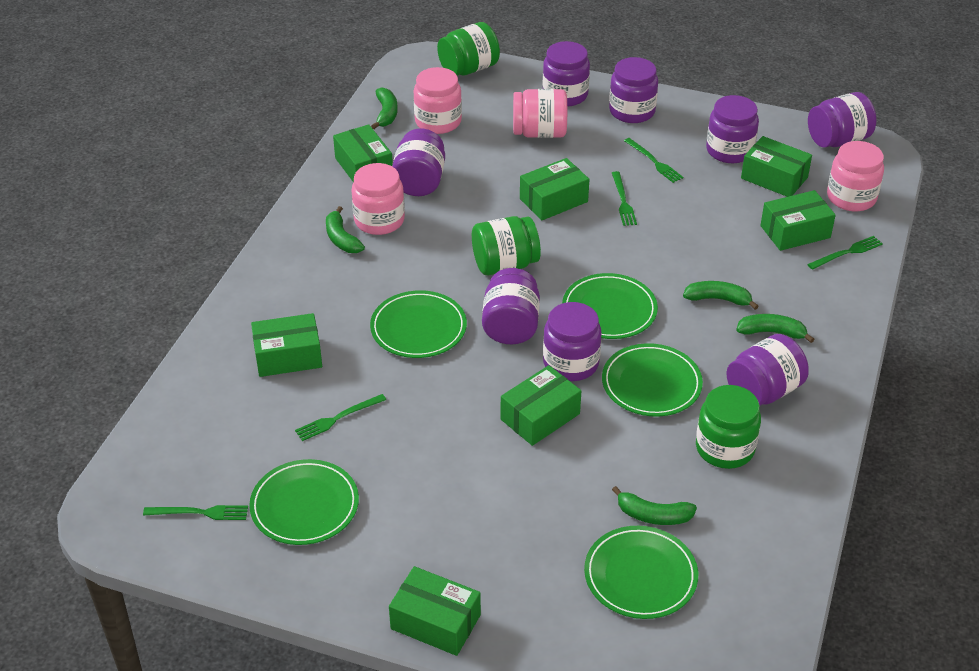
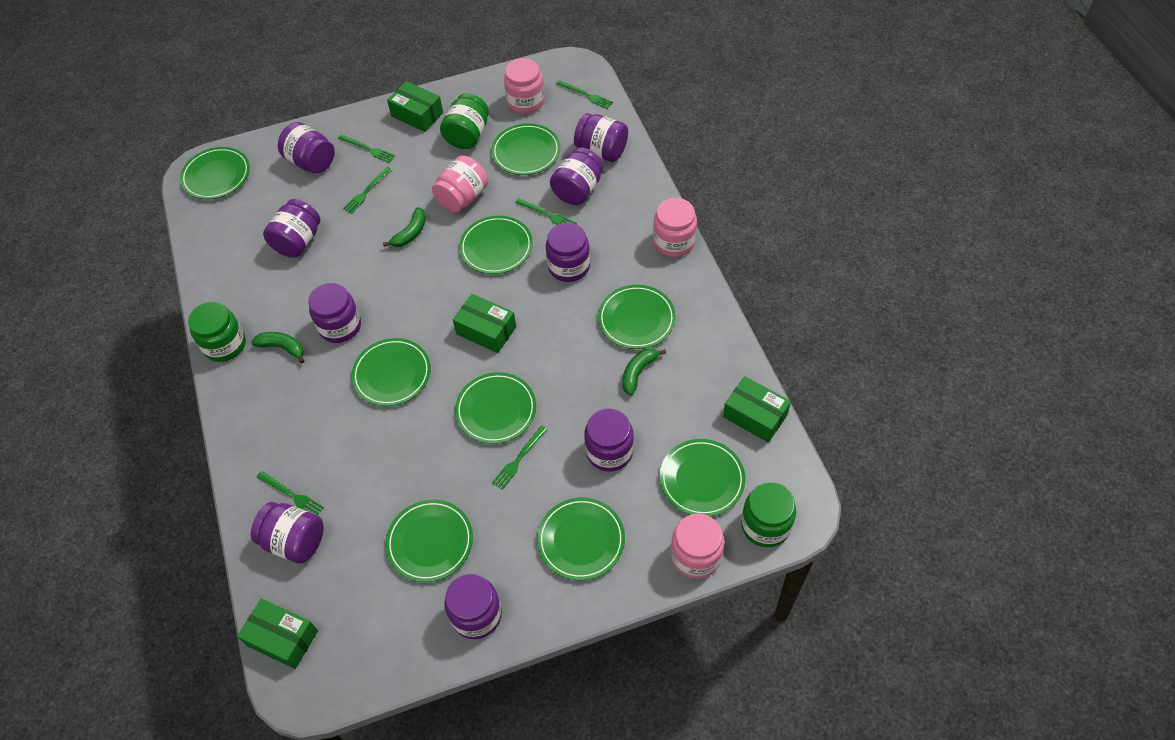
green banana: 5 -> 3
green box: 7 -> 4
green fork: 5 -> 6
green plate: 5 -> 9
purple jar: 8 -> 9

